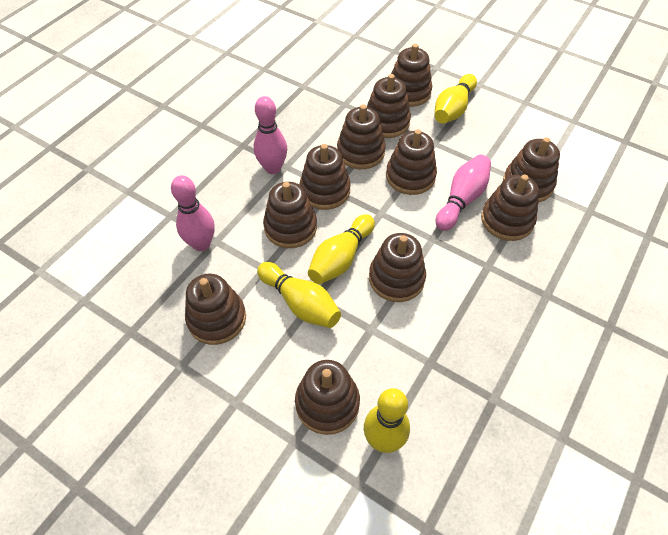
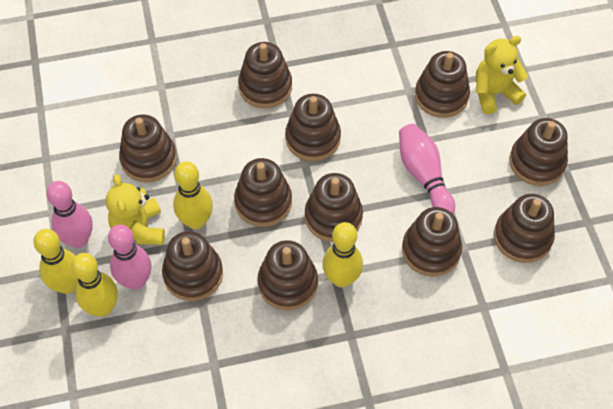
yellow teddy bear: 0 -> 2

